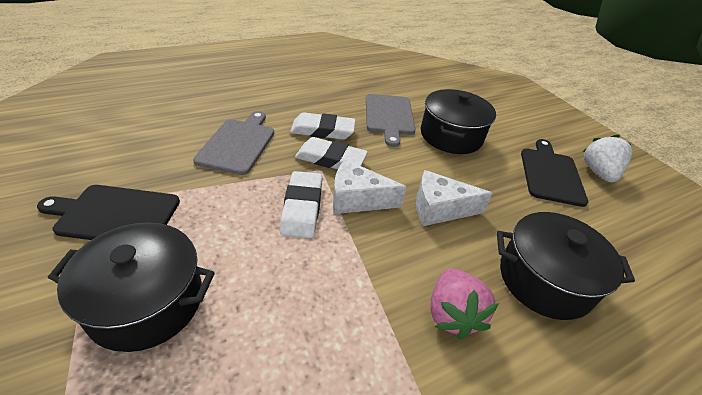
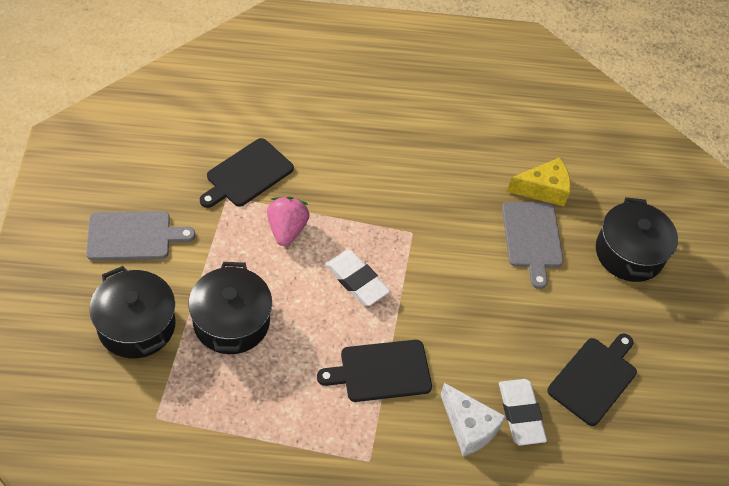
black cutting board: 2 -> 3
white cheese: 2 -> 1
white eraser: 3 -> 2
white strawberry: 1 -> 0
yellow cheese: 0 -> 1

